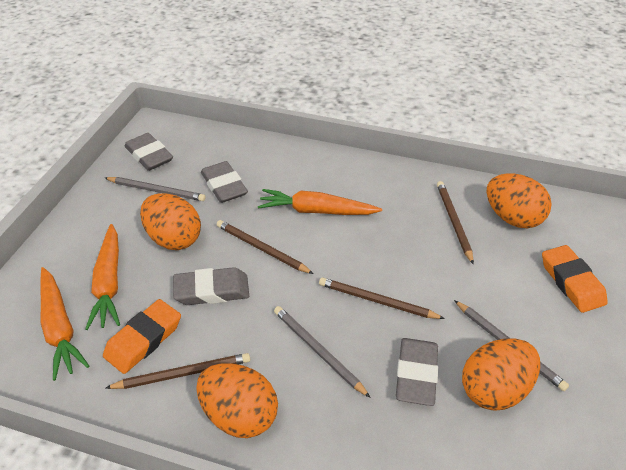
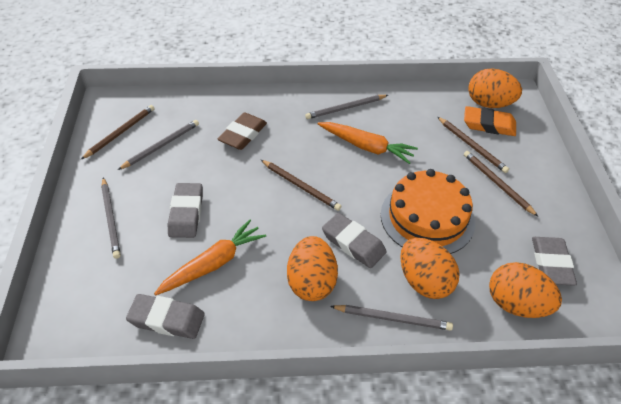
brown eraser: 0 -> 1
grey pencil: 3 -> 4
orange cake: 0 -> 1
orange carrot: 3 -> 2
orange eraser: 2 -> 1

